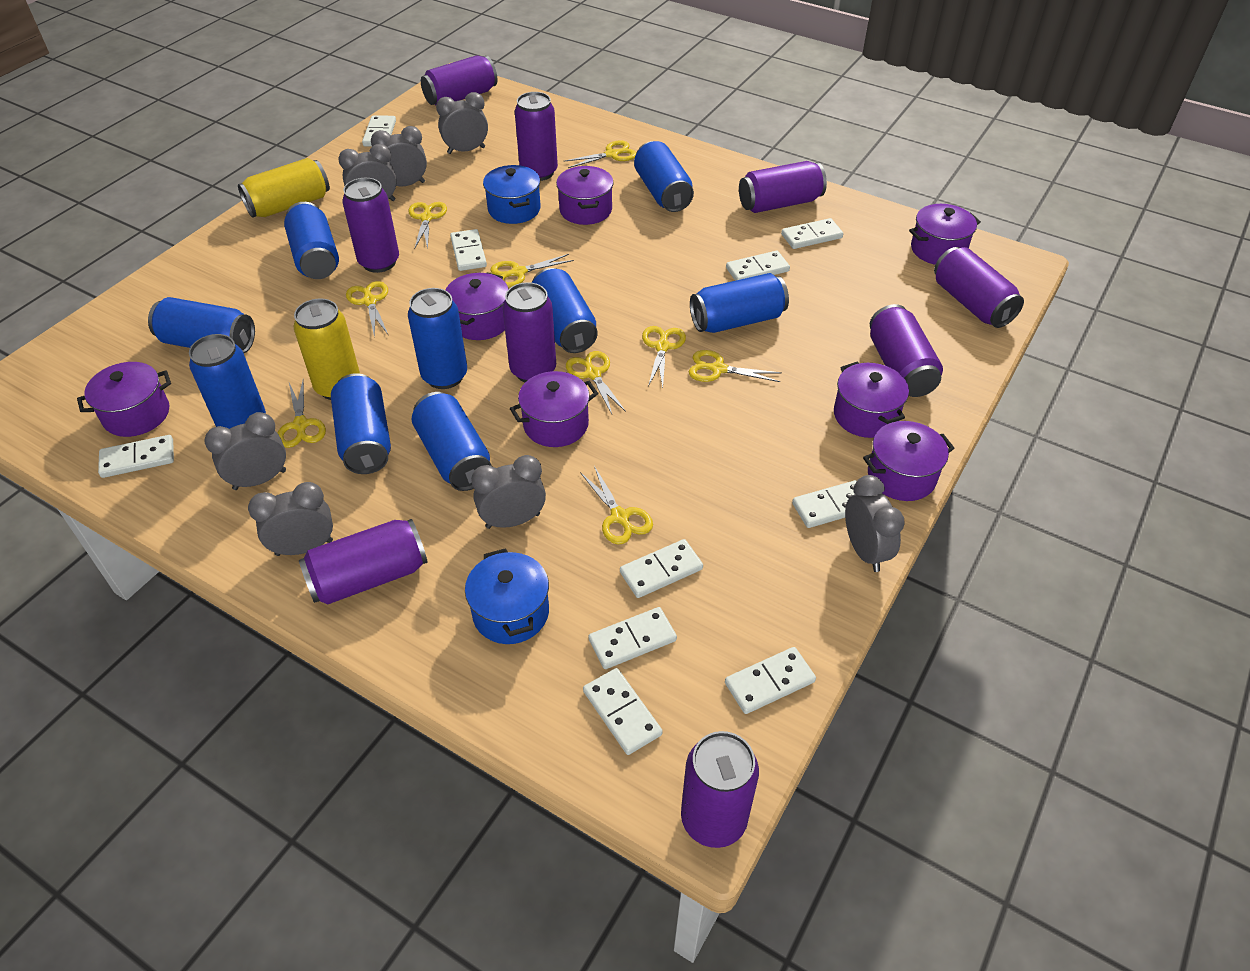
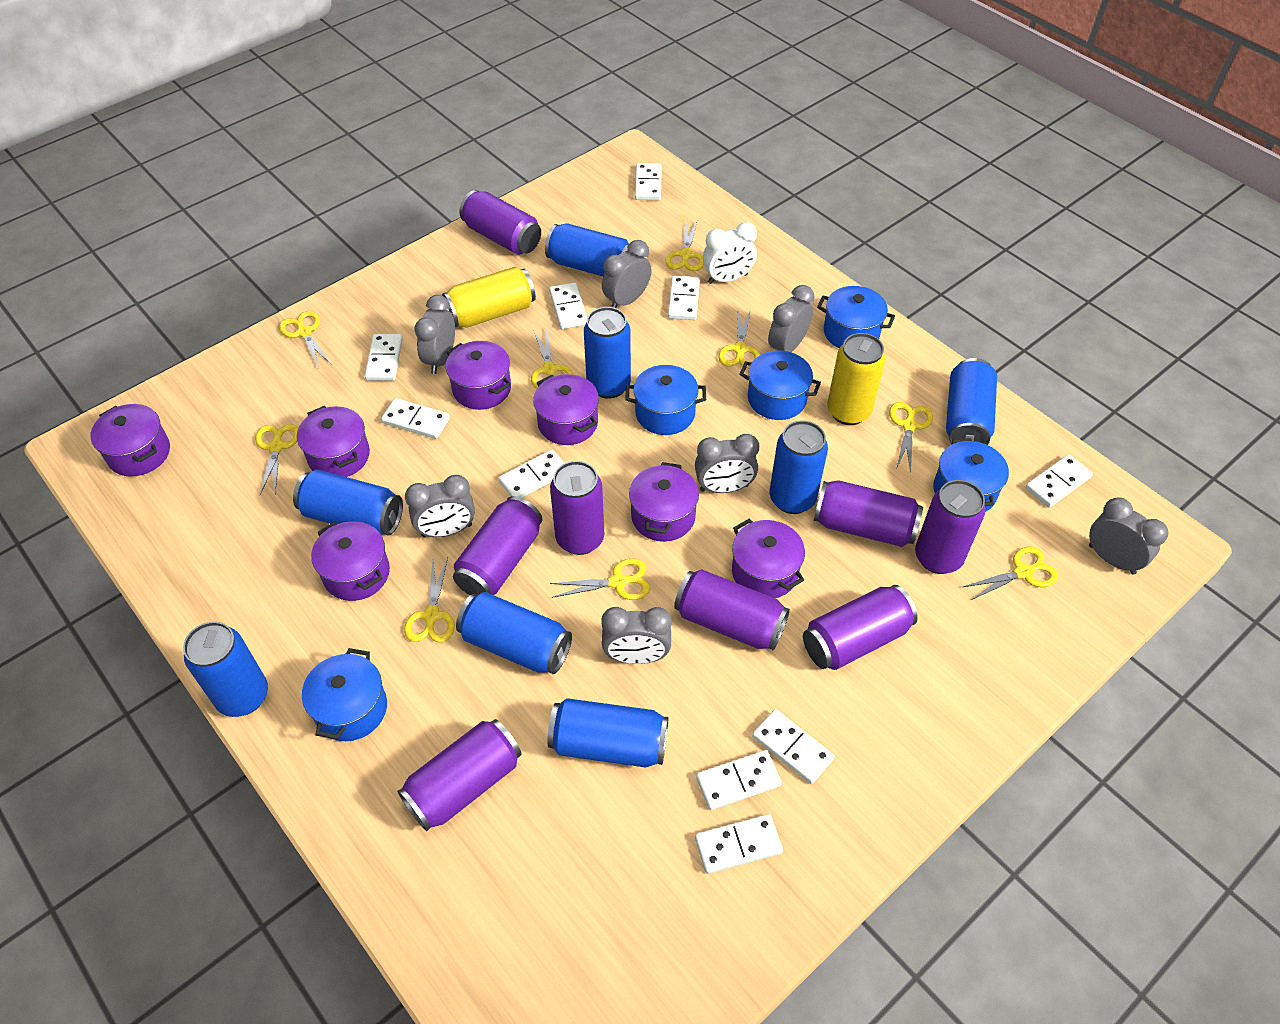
blue can: 9 -> 8
blue pot: 2 -> 5
purple can: 9 -> 8
white clock: 0 -> 1

